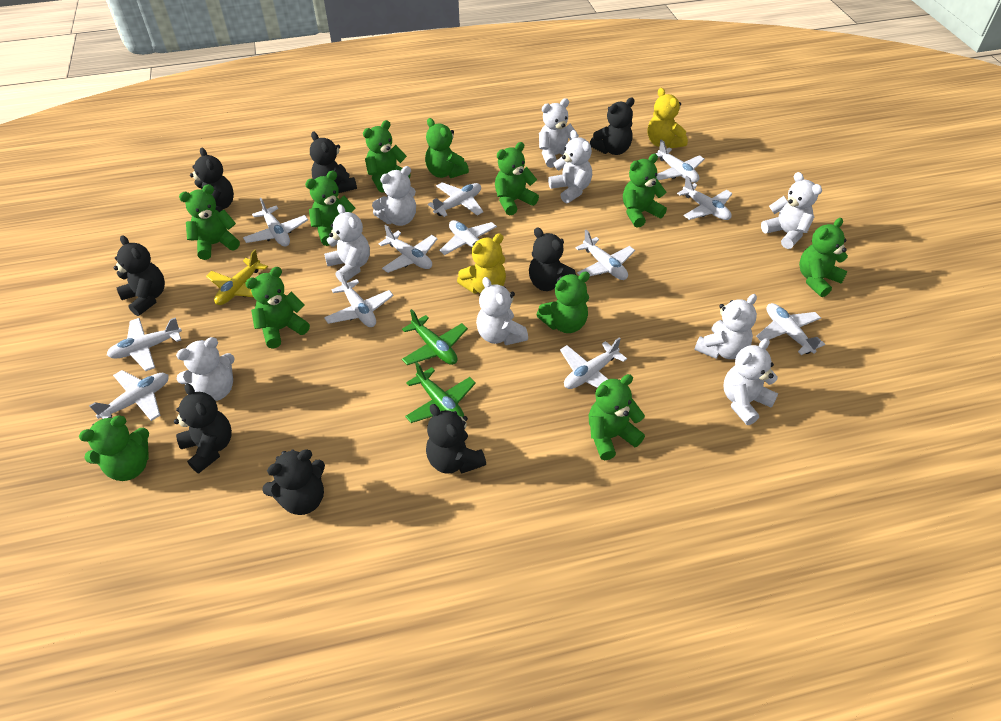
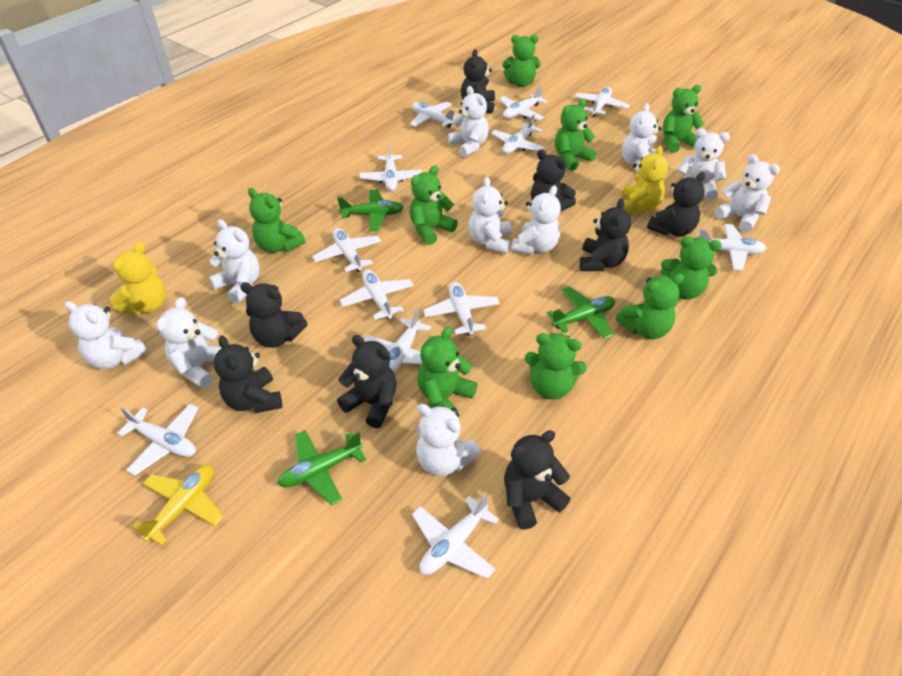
green plane: 2 -> 3
green teddy bear: 11 -> 9
white teddy bear: 9 -> 10

